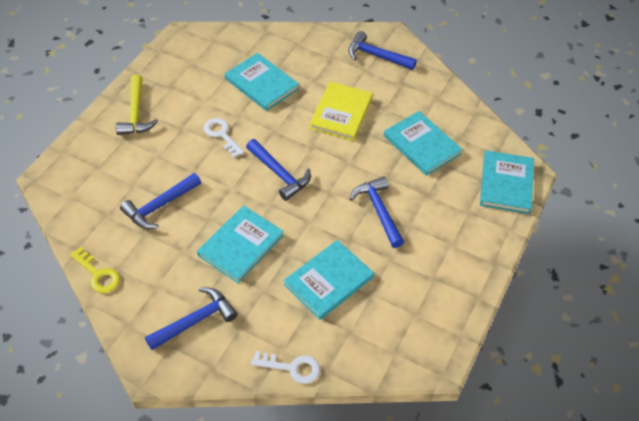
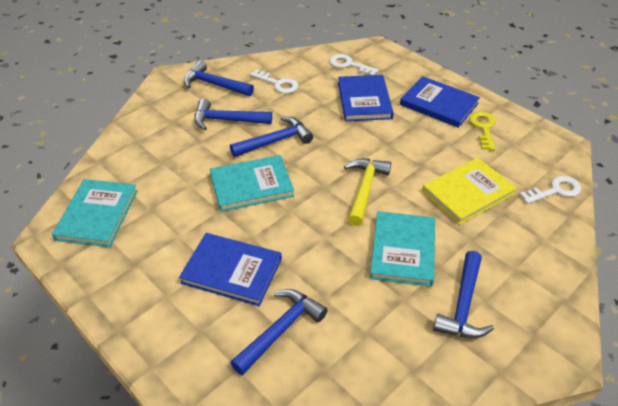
blue book: 0 -> 3
turquoise book: 5 -> 3
white key: 2 -> 3

